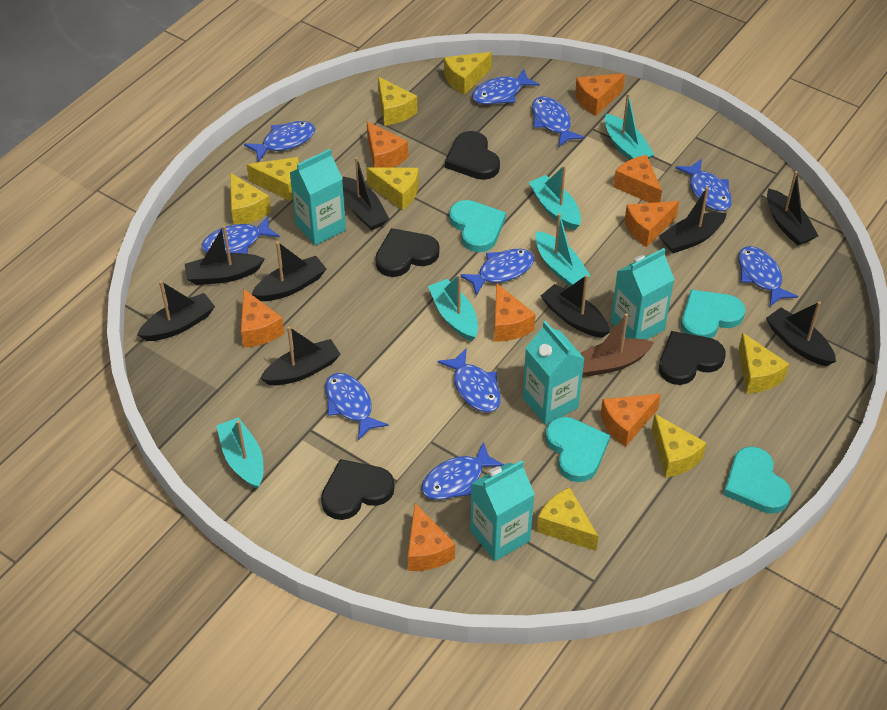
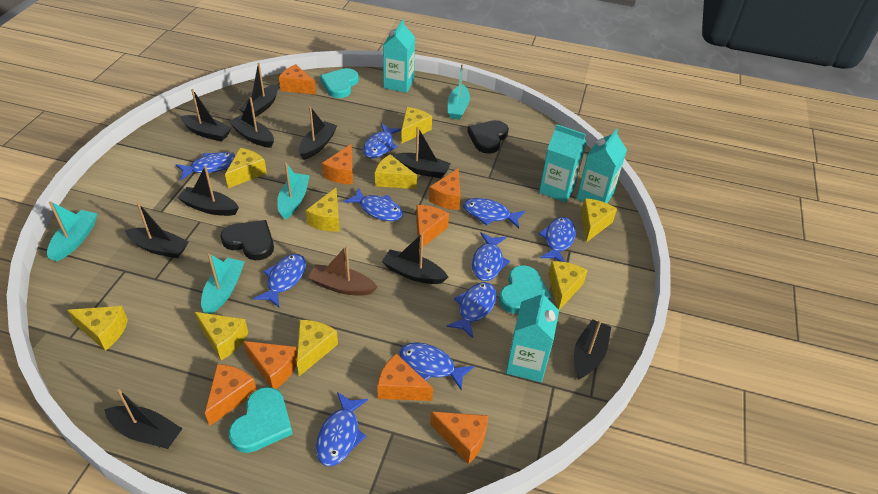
black boat: 9 -> 10
black heart: 4 -> 2
turquoise boat: 5 -> 4
turquoise heart: 4 -> 3
yellow cheese: 8 -> 9

